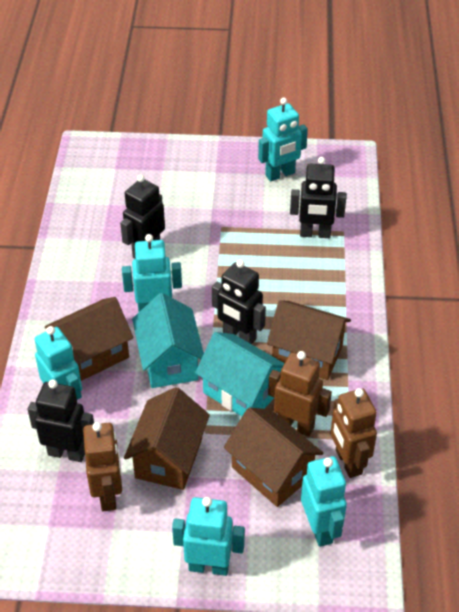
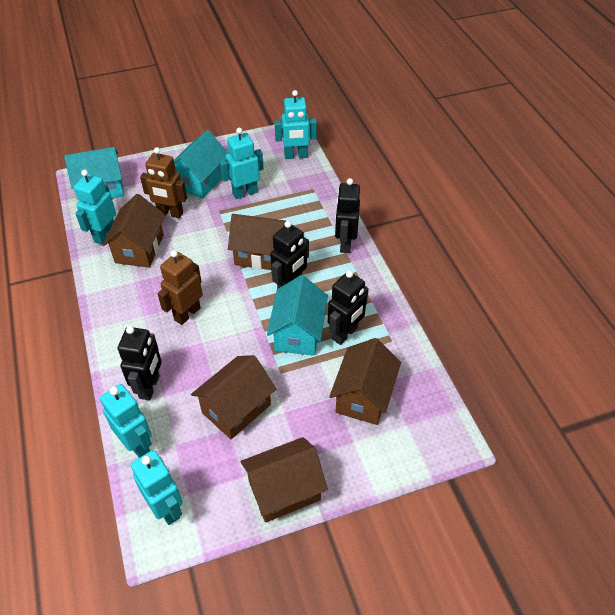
brown house: 4 -> 5
brown robot: 3 -> 2
turquoise house: 2 -> 3

